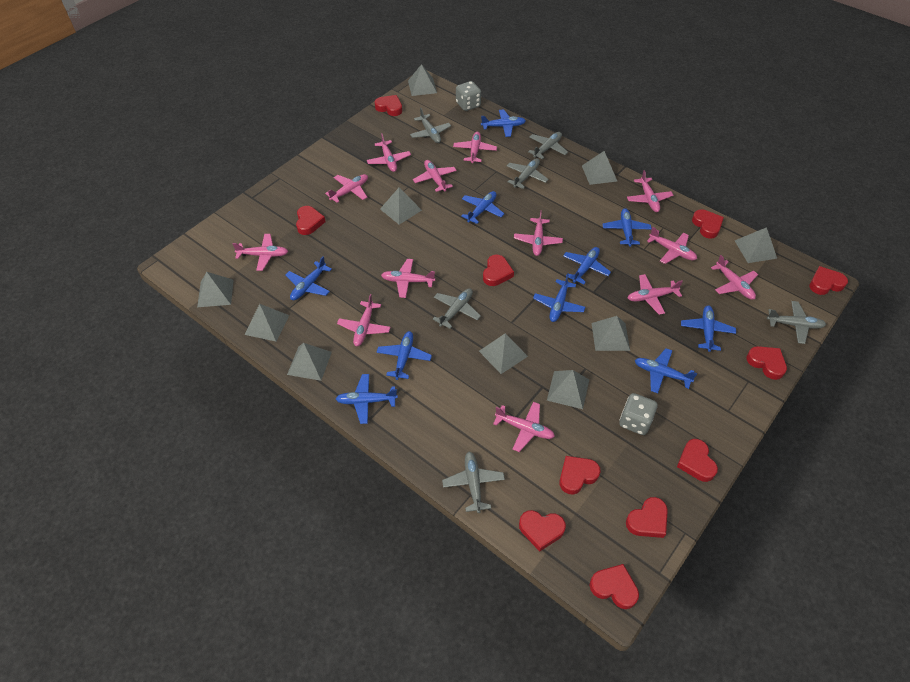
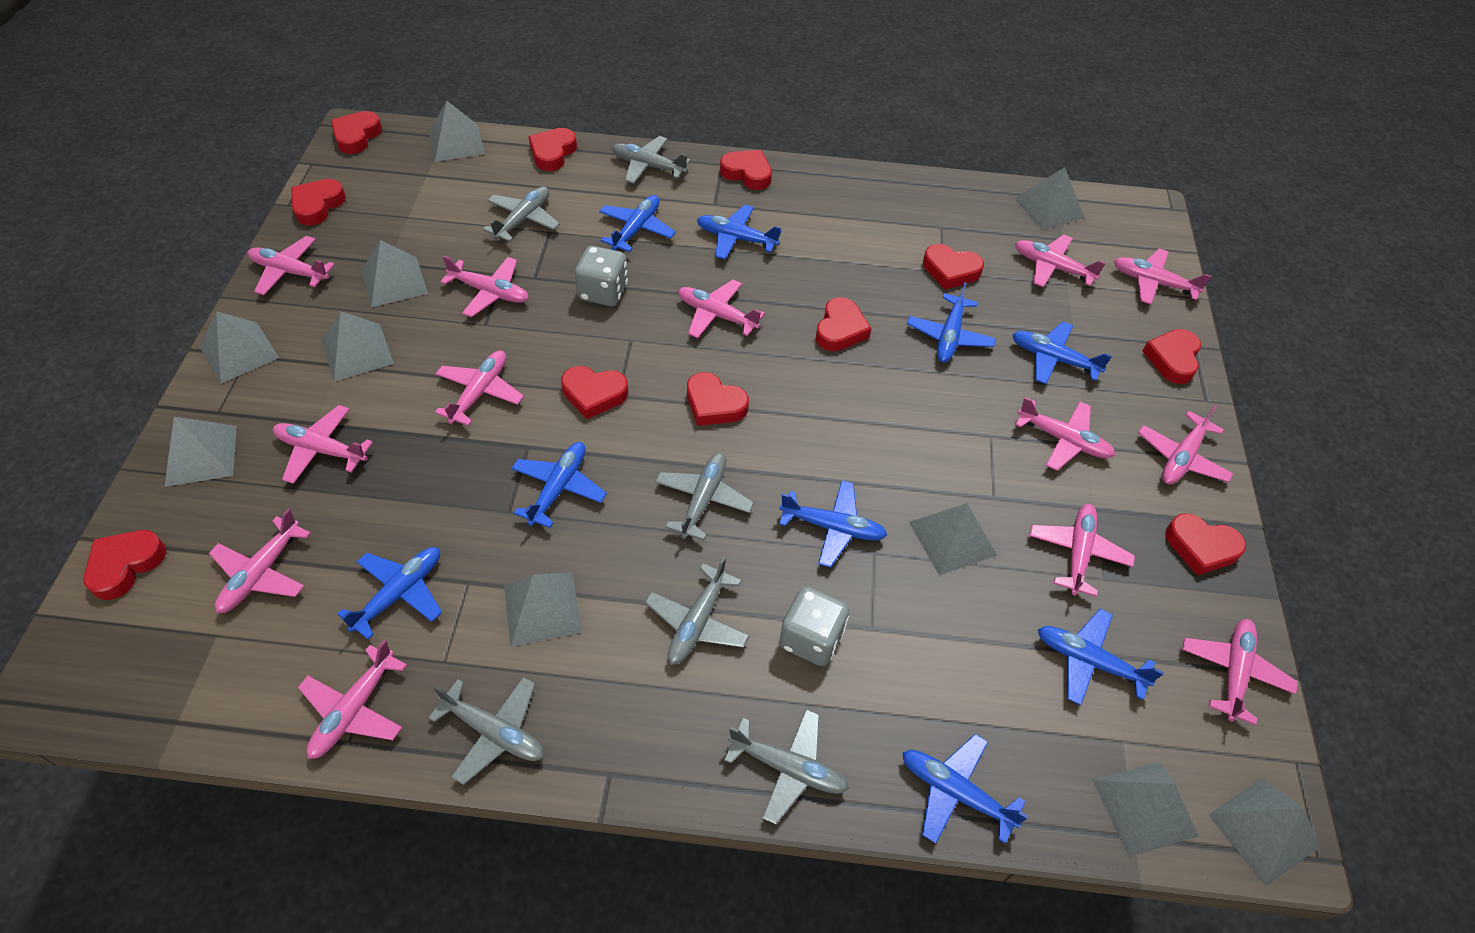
blue plane: 10 -> 9

